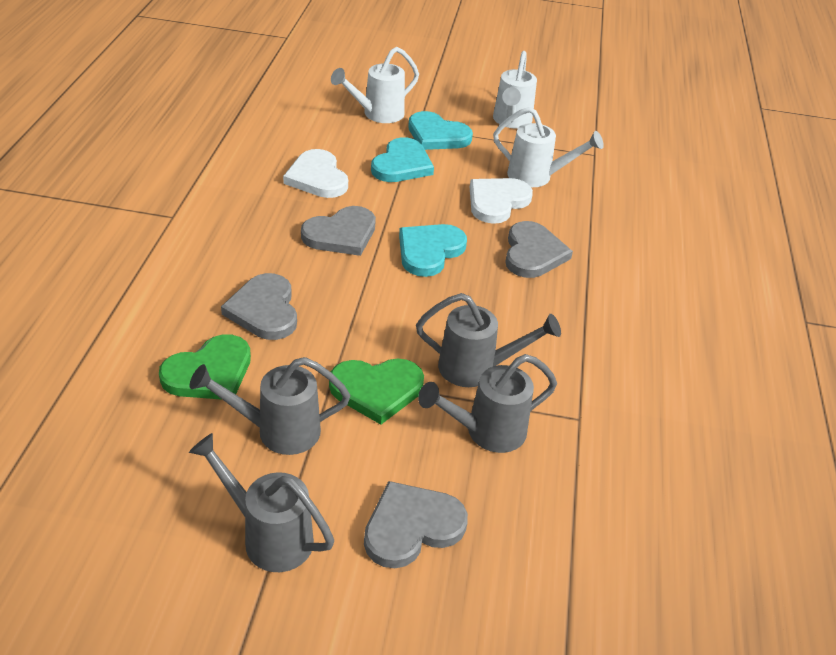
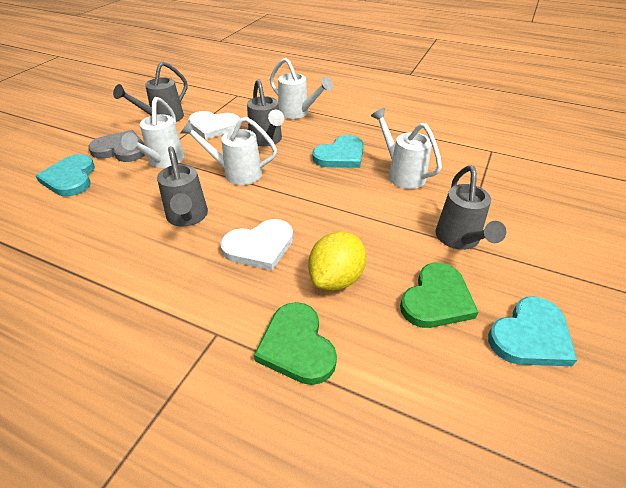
grey heart: 4 -> 1
white watering can: 3 -> 4
yellow lemon: 0 -> 1

